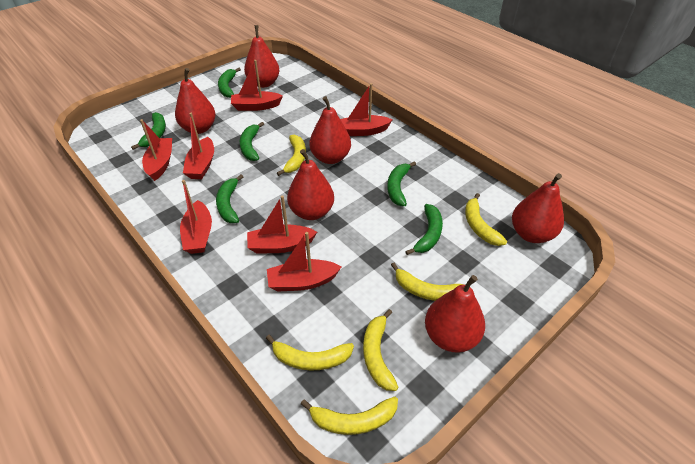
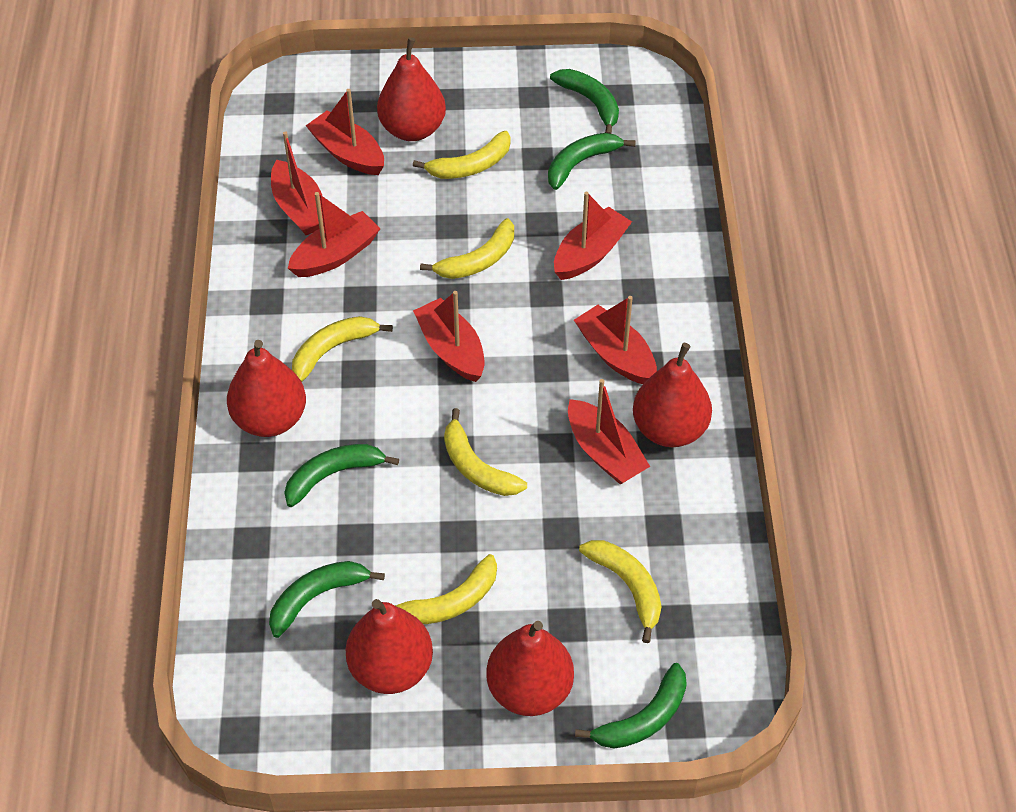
green banana: 6 -> 5
red pear: 6 -> 5

